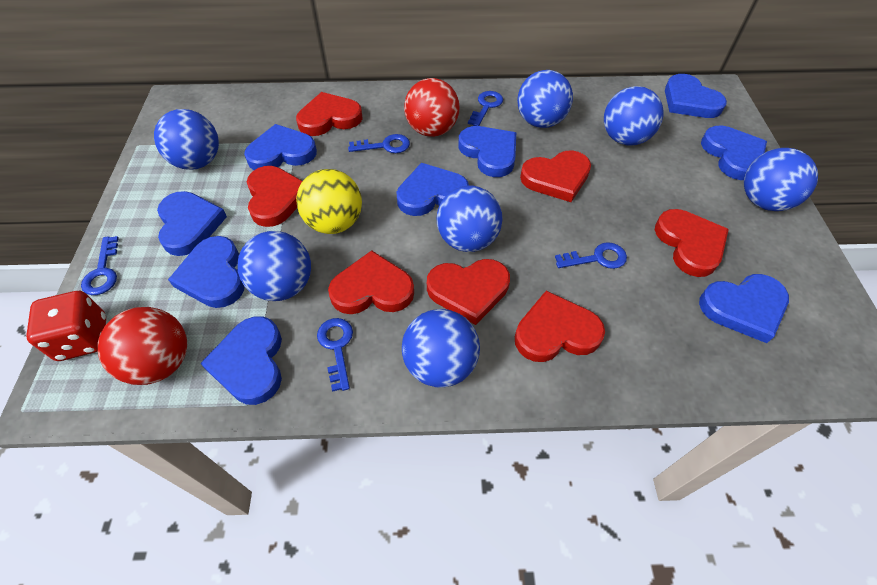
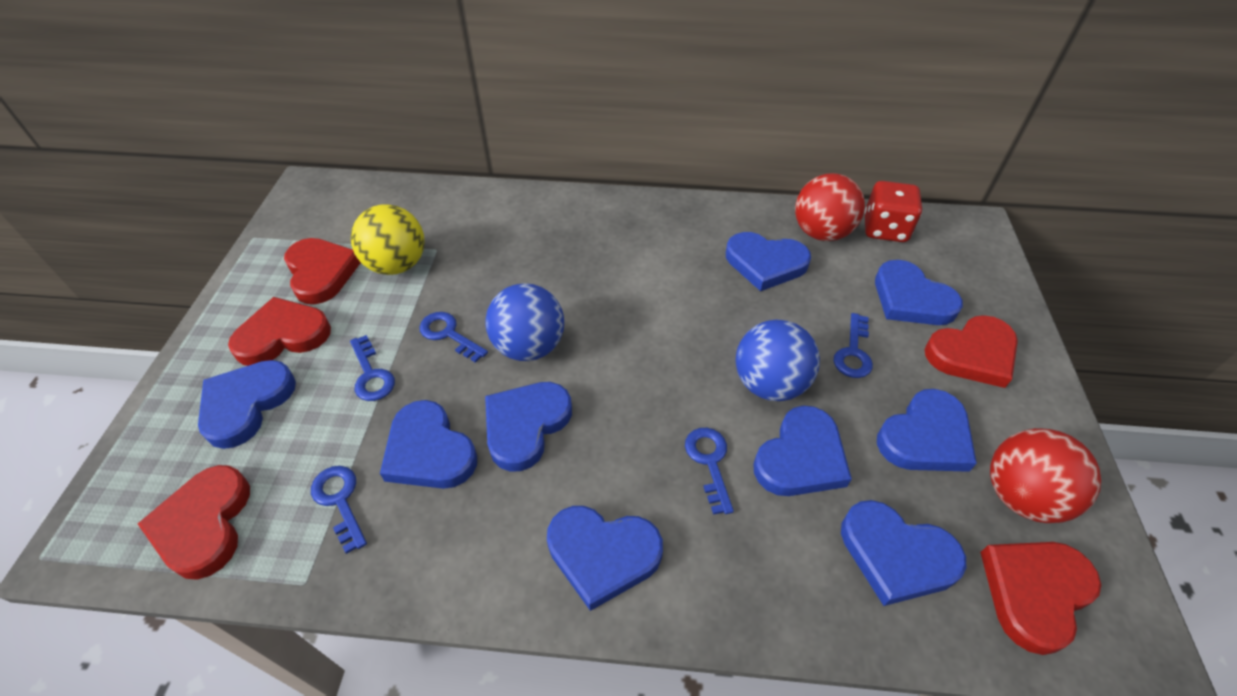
blue ball: 7 -> 2
red heart: 7 -> 5

